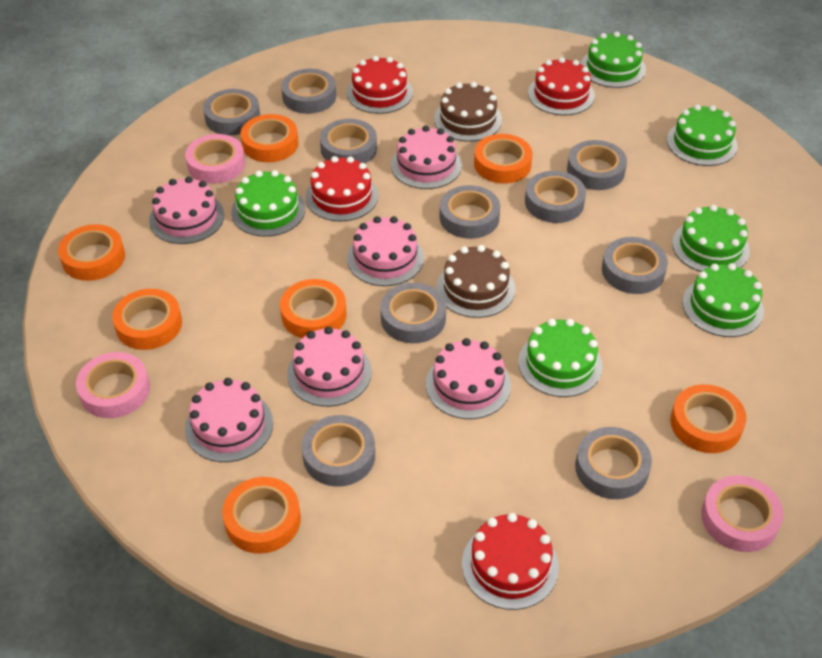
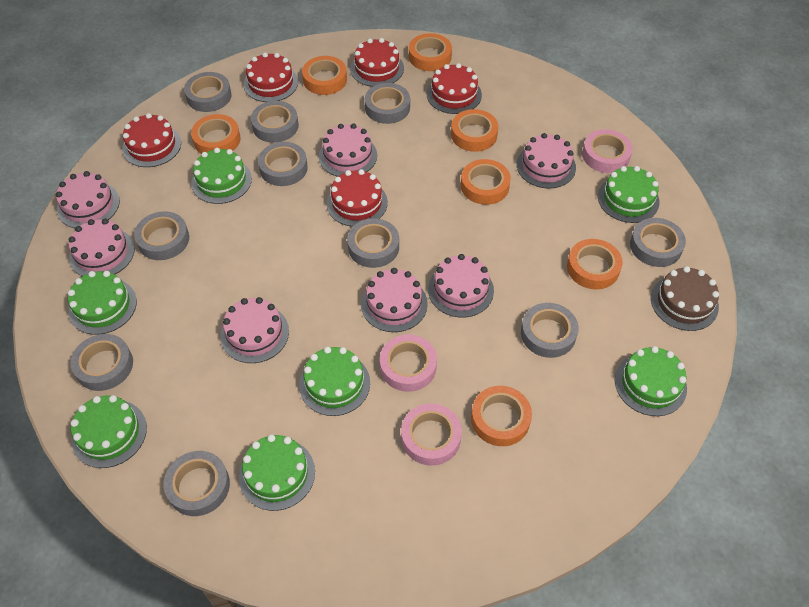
brown cake: 2 -> 1
green cake: 6 -> 7
pink cake: 6 -> 7
red cake: 4 -> 5

